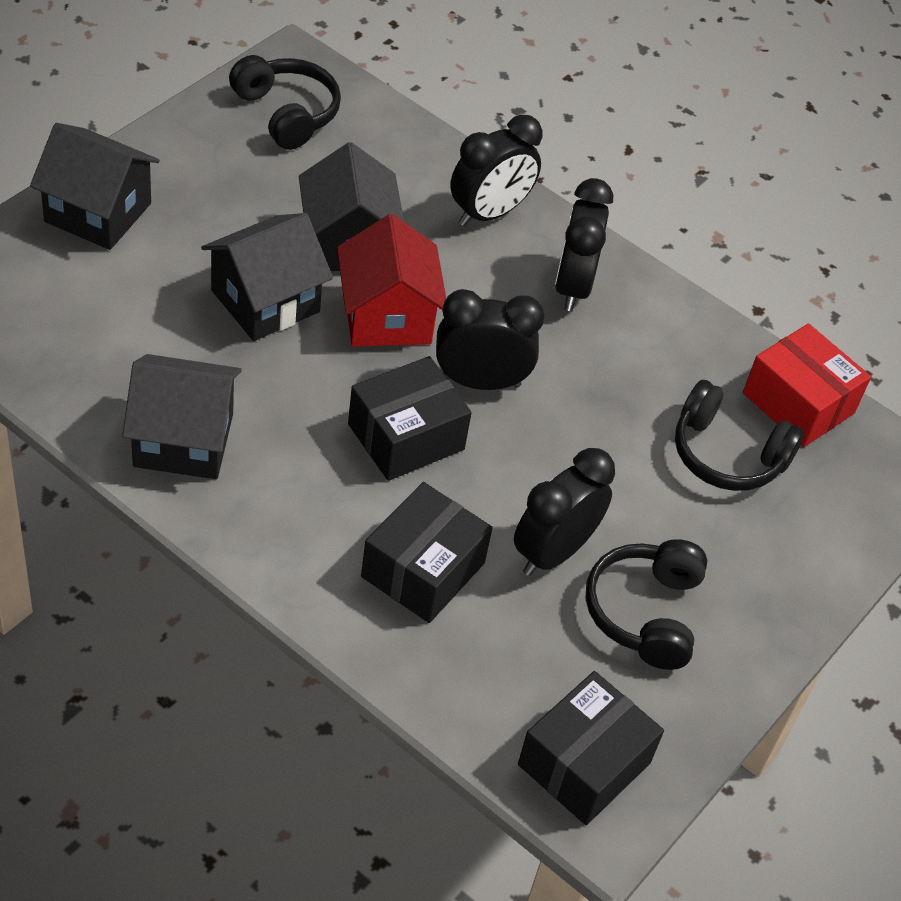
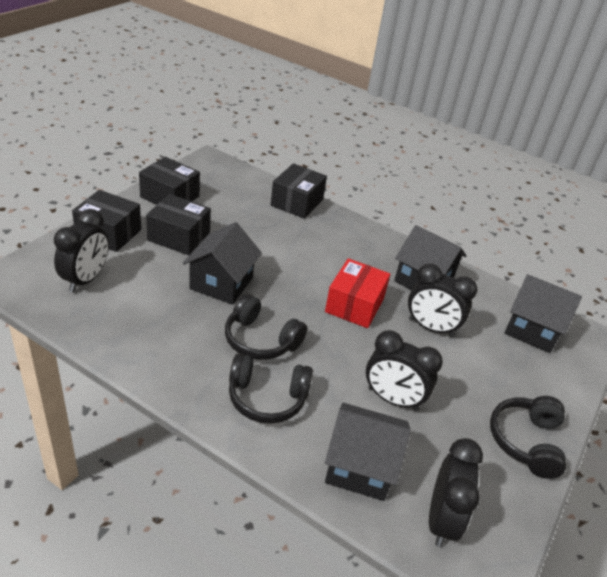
black box: 3 -> 4
red house: 1 -> 0

